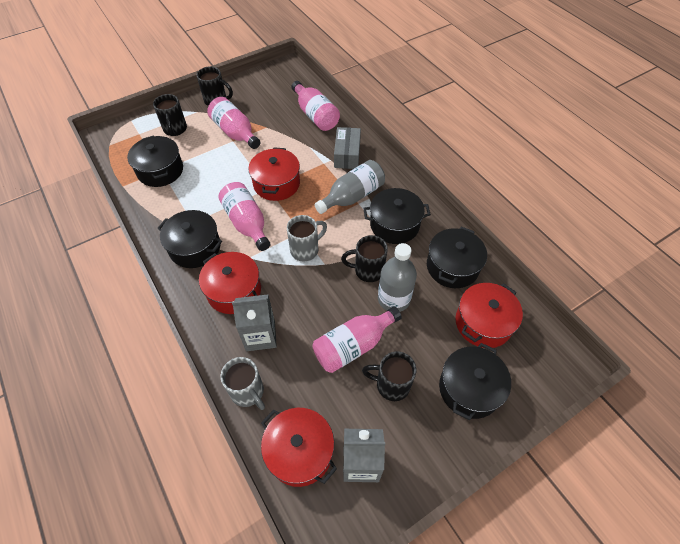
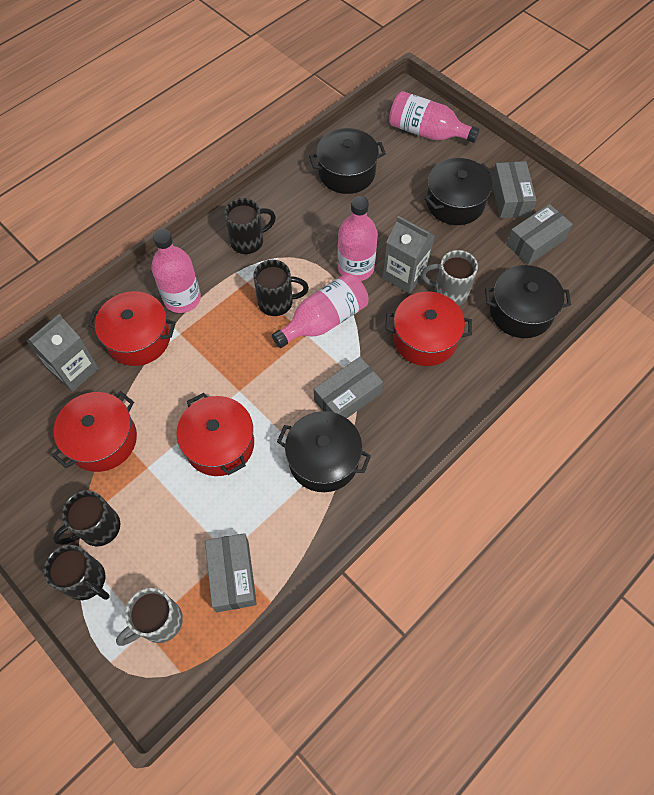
black pot: 5 -> 4
grey bottle: 2 -> 0
grey box: 1 -> 4

